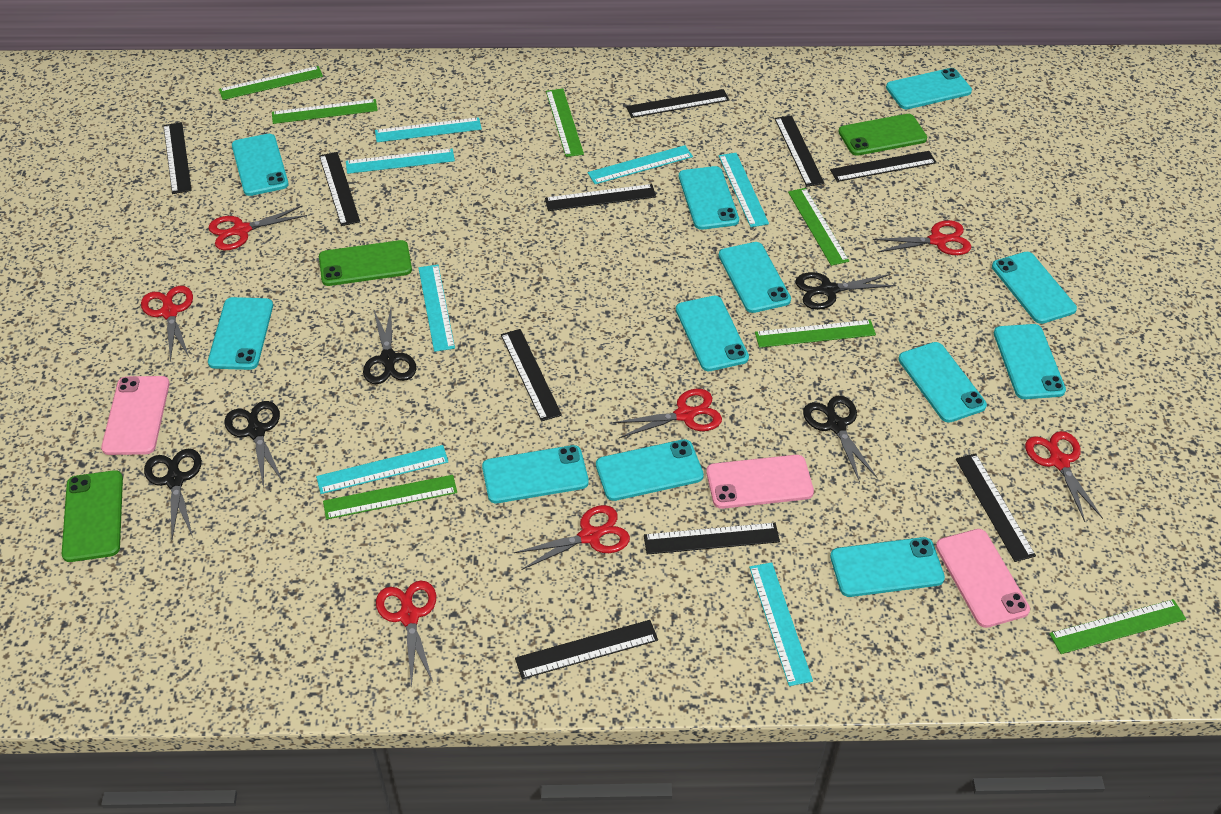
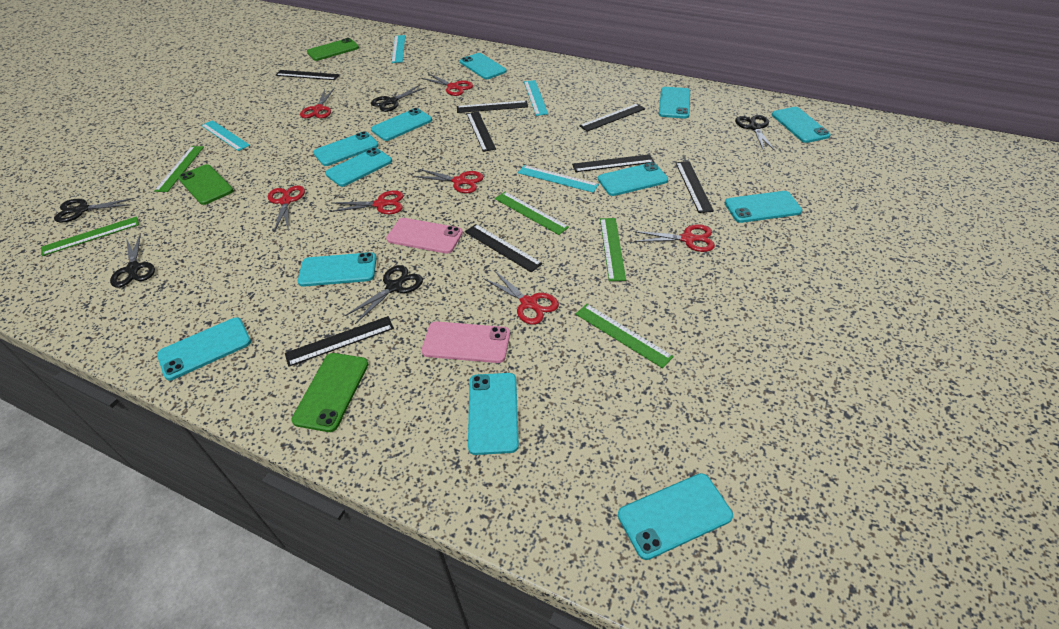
black ruler: 10 -> 8
green ruler: 7 -> 5
pink phone: 3 -> 2
turquoise ruler: 7 -> 4

